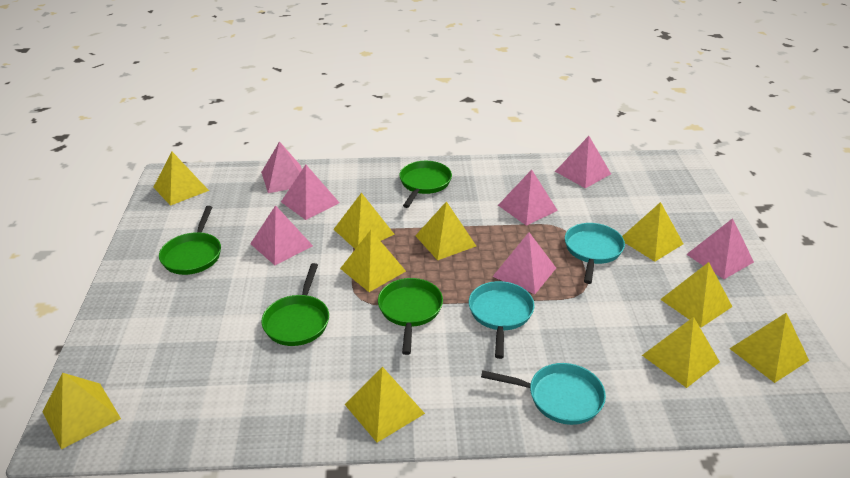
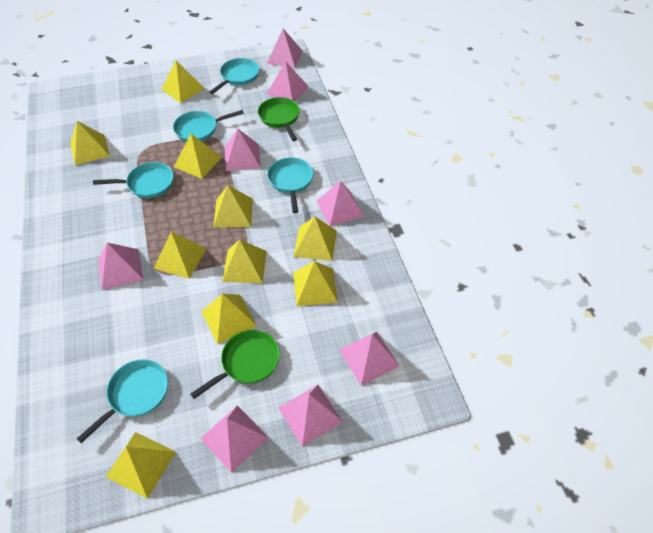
green pan: 4 -> 2
pink pyramid: 7 -> 8
turquoise pan: 3 -> 5

